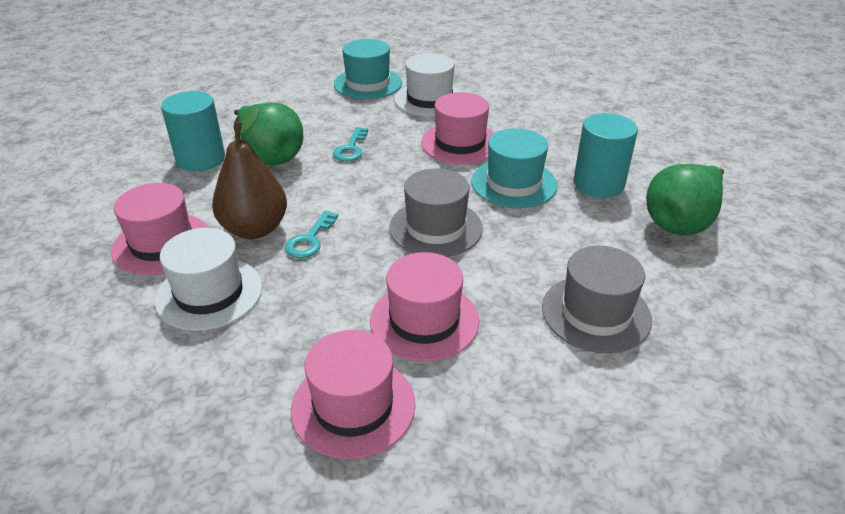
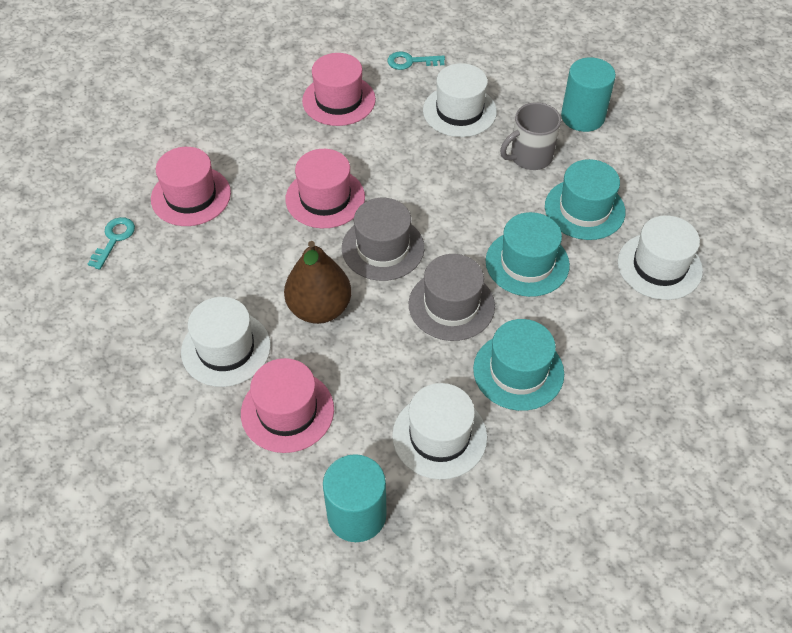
green pear: 2 -> 0
grey mug: 0 -> 1
turquoise hat: 2 -> 3
white hat: 2 -> 4

